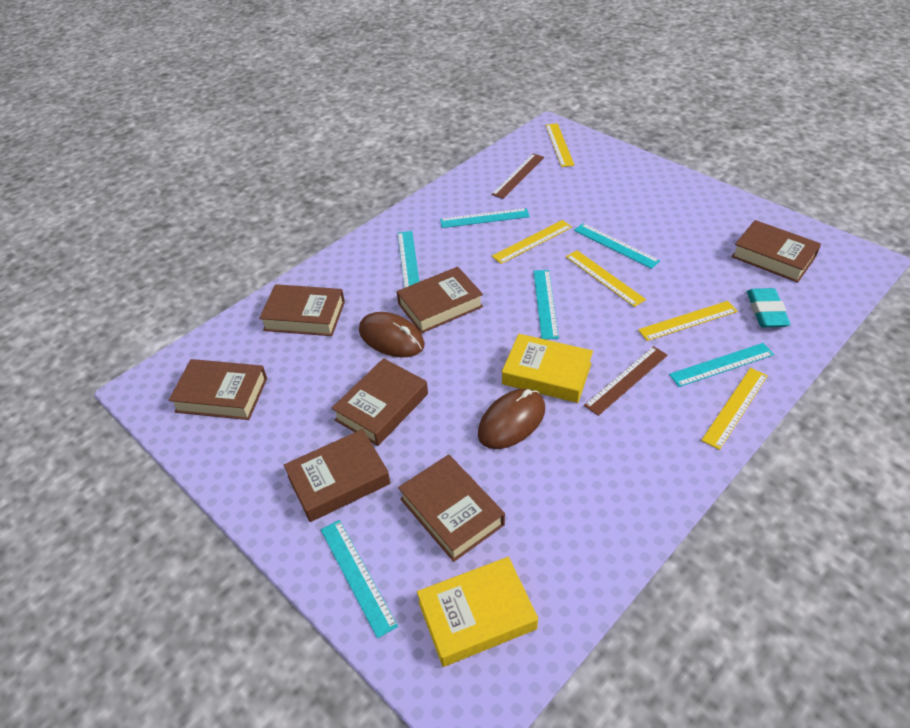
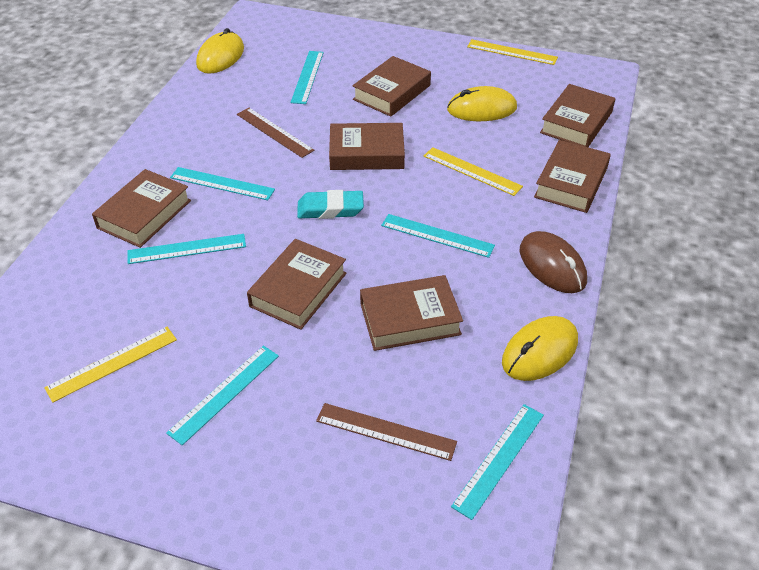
brown mouse: 2 -> 1
yellow book: 2 -> 0
yellow mouse: 0 -> 3
yellow ruler: 5 -> 3

